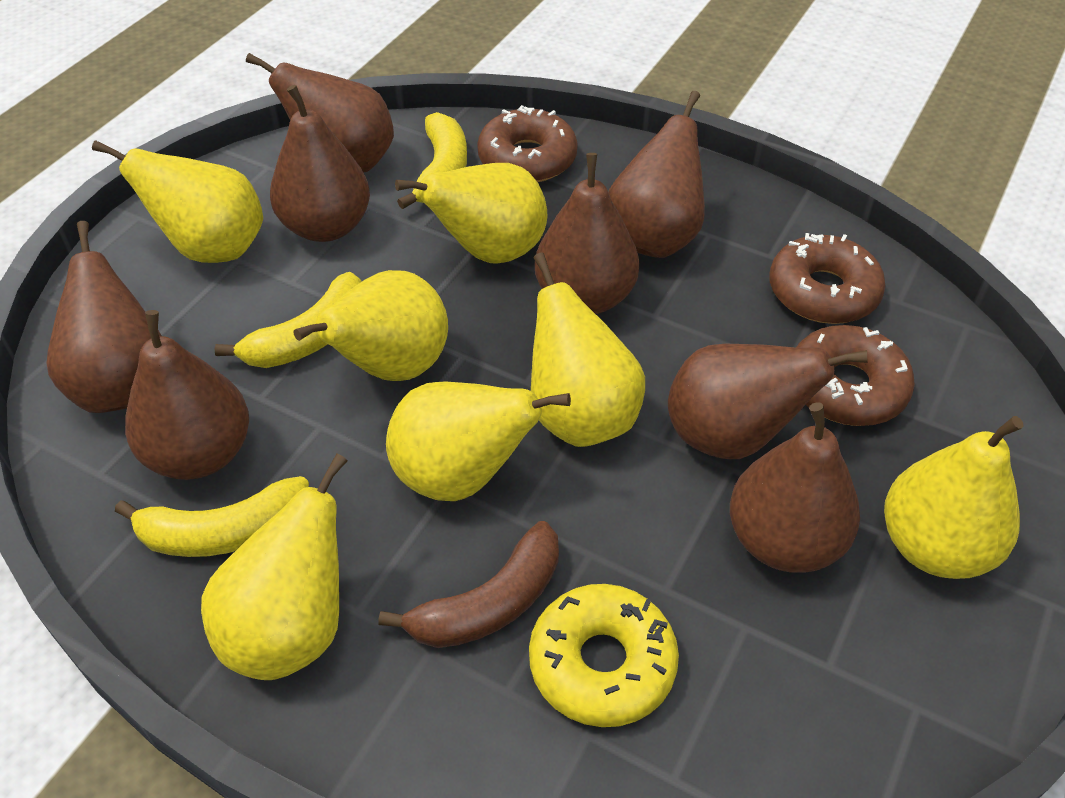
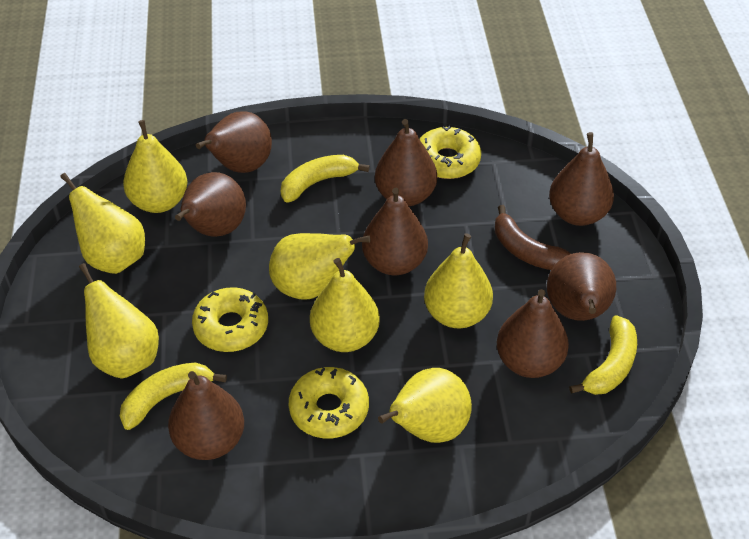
brown donut: 3 -> 0
yellow donut: 1 -> 3

